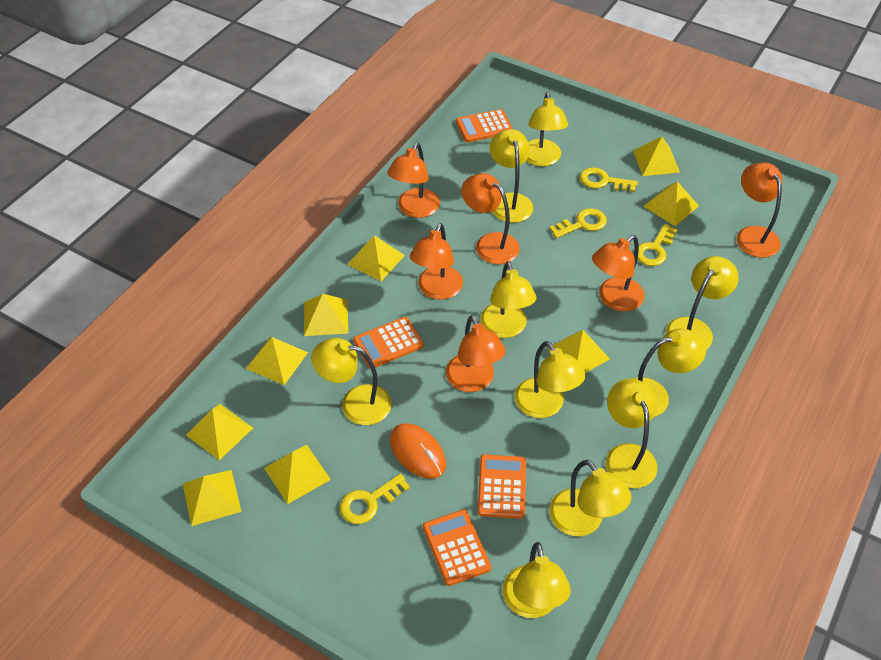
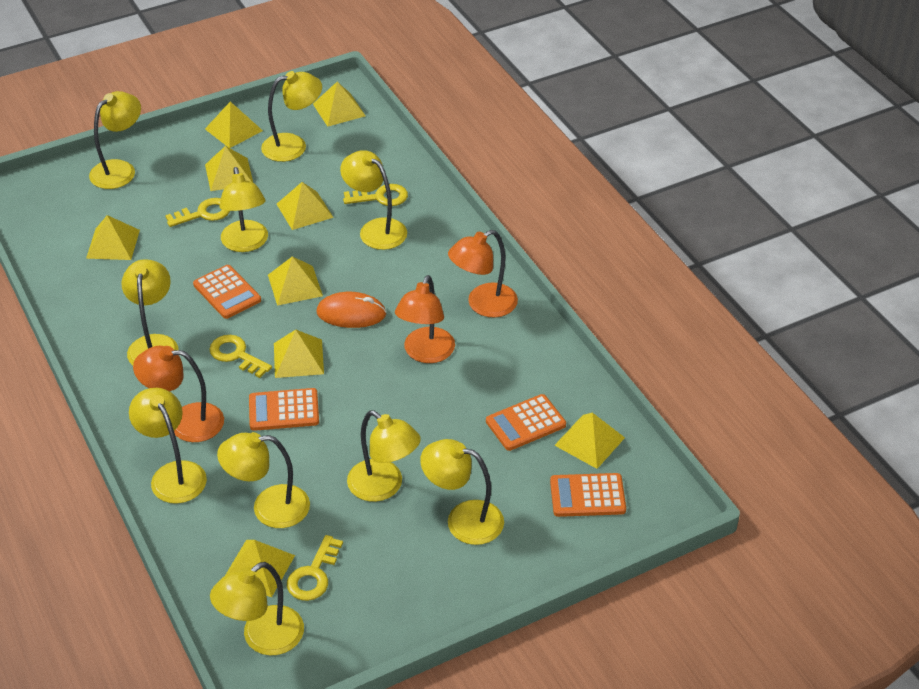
orange lamp: 6 -> 3

